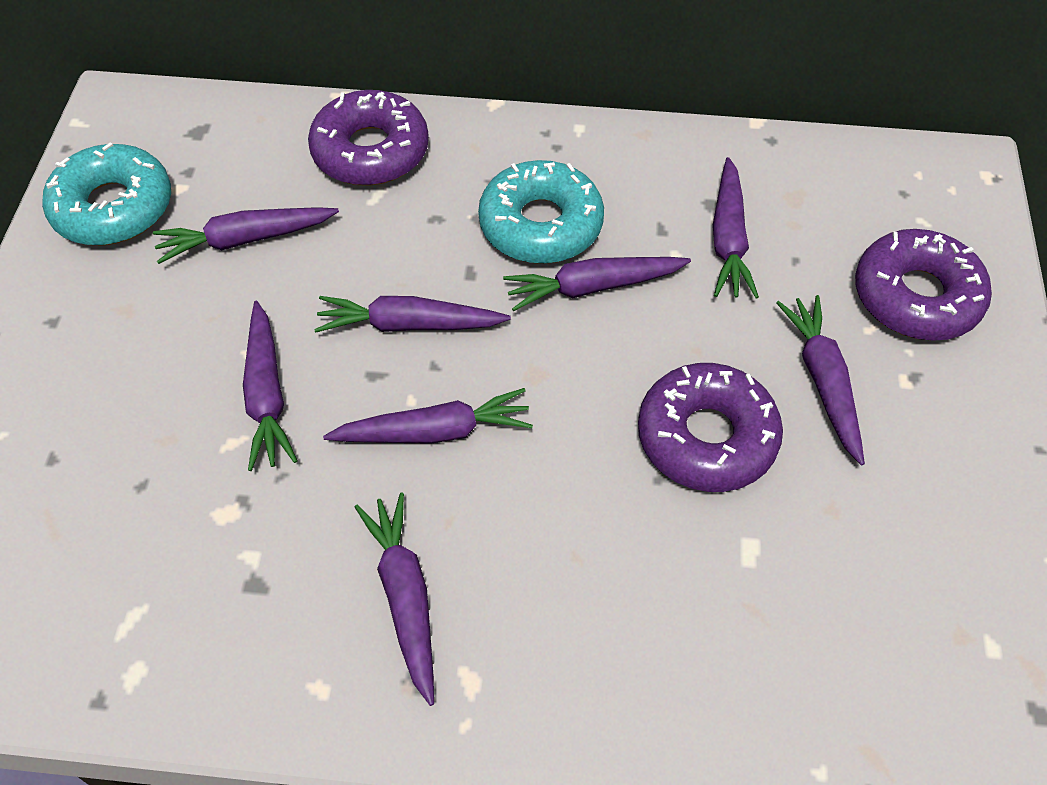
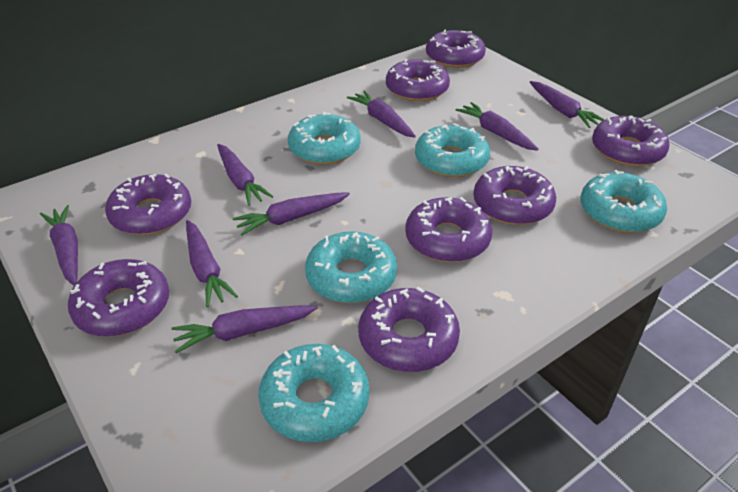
purple donut: 3 -> 8
turquoise donut: 2 -> 5

